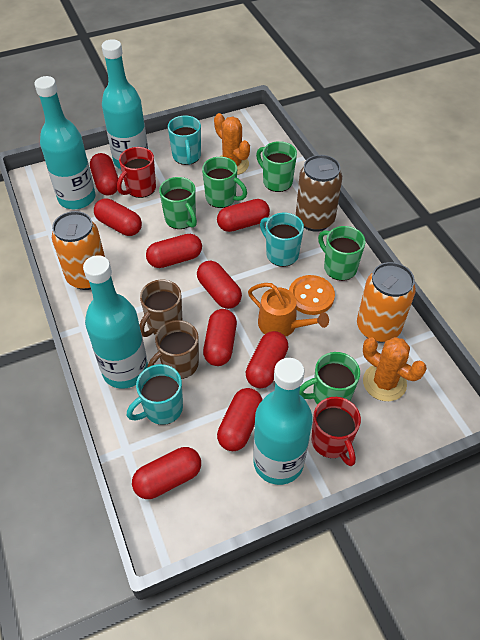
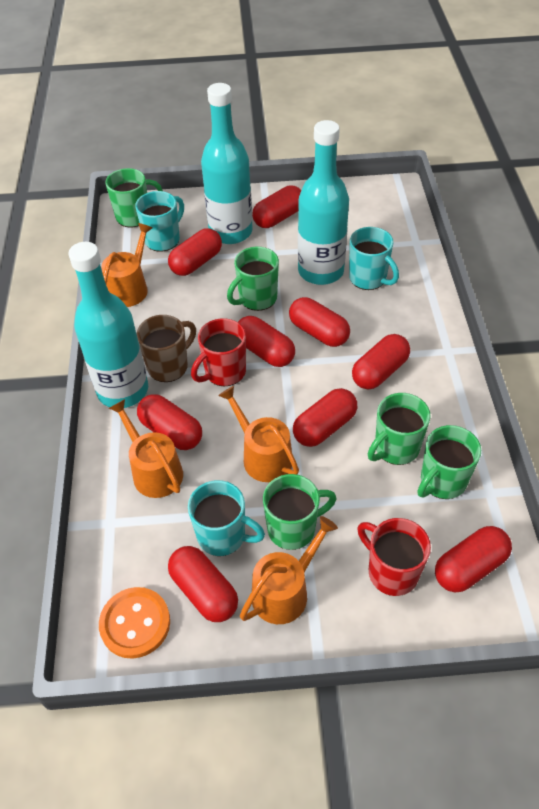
brown can: 1 -> 0
brown mug: 2 -> 1
orange cactus: 2 -> 0
orange can: 2 -> 0
orange watering can: 1 -> 4
turquoise bottle: 4 -> 3

